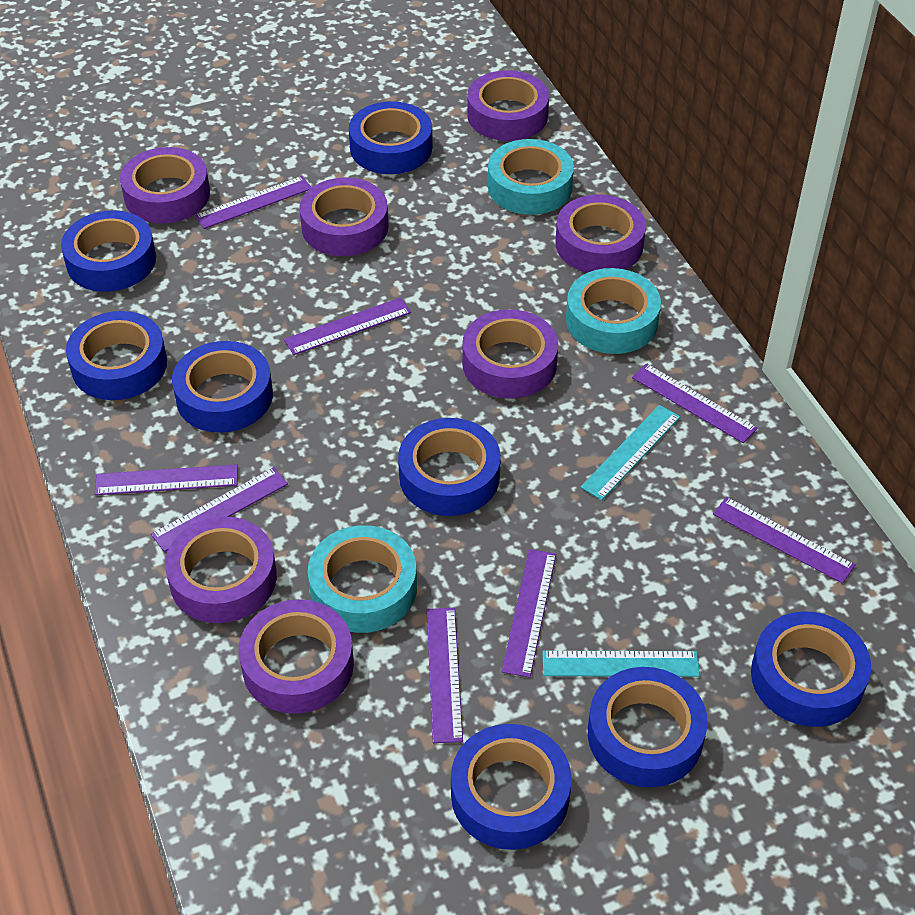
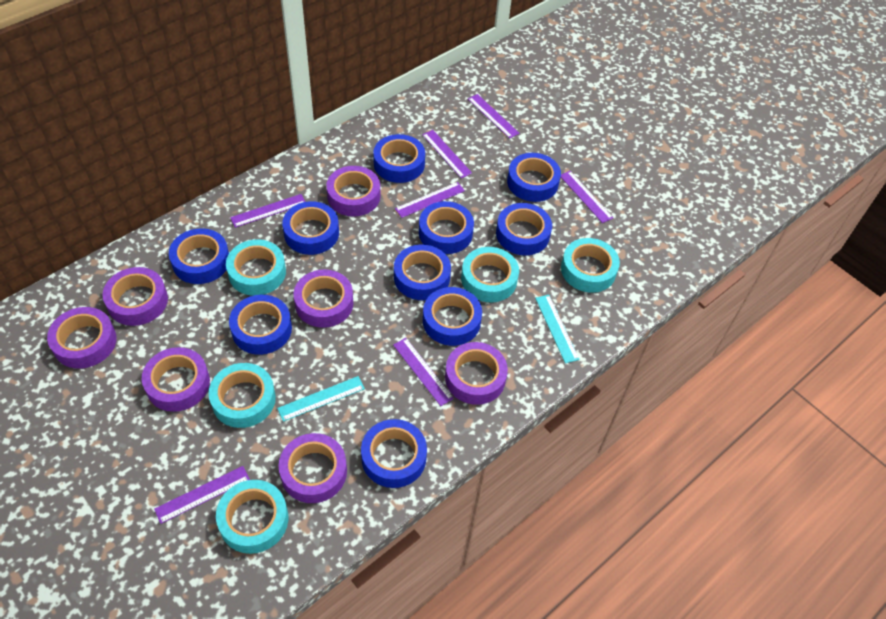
blue tape: 8 -> 10
purple ruler: 8 -> 7
turquoise tape: 3 -> 5

